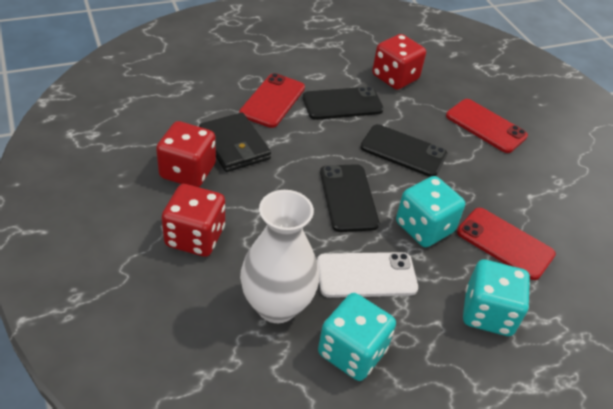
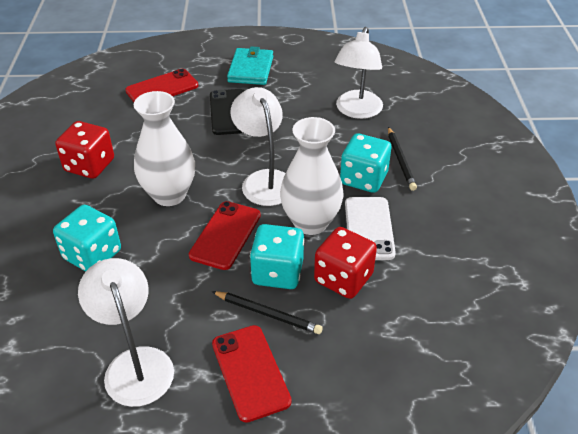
black pencil: 0 -> 2
black phone: 3 -> 1
black wallet: 1 -> 0
red dice: 3 -> 2
turquoise wallet: 0 -> 1
white lamp: 0 -> 3
white vase: 1 -> 2

